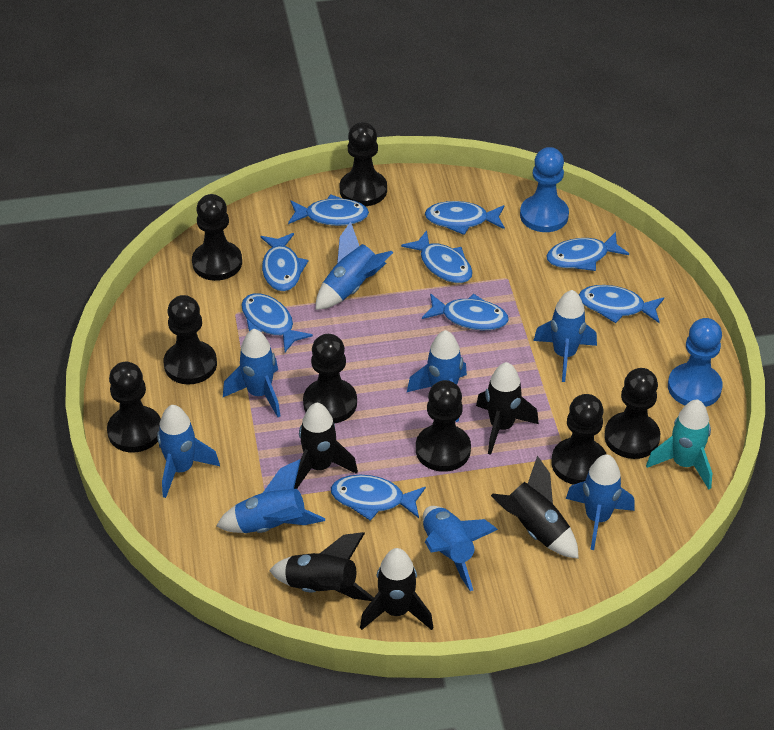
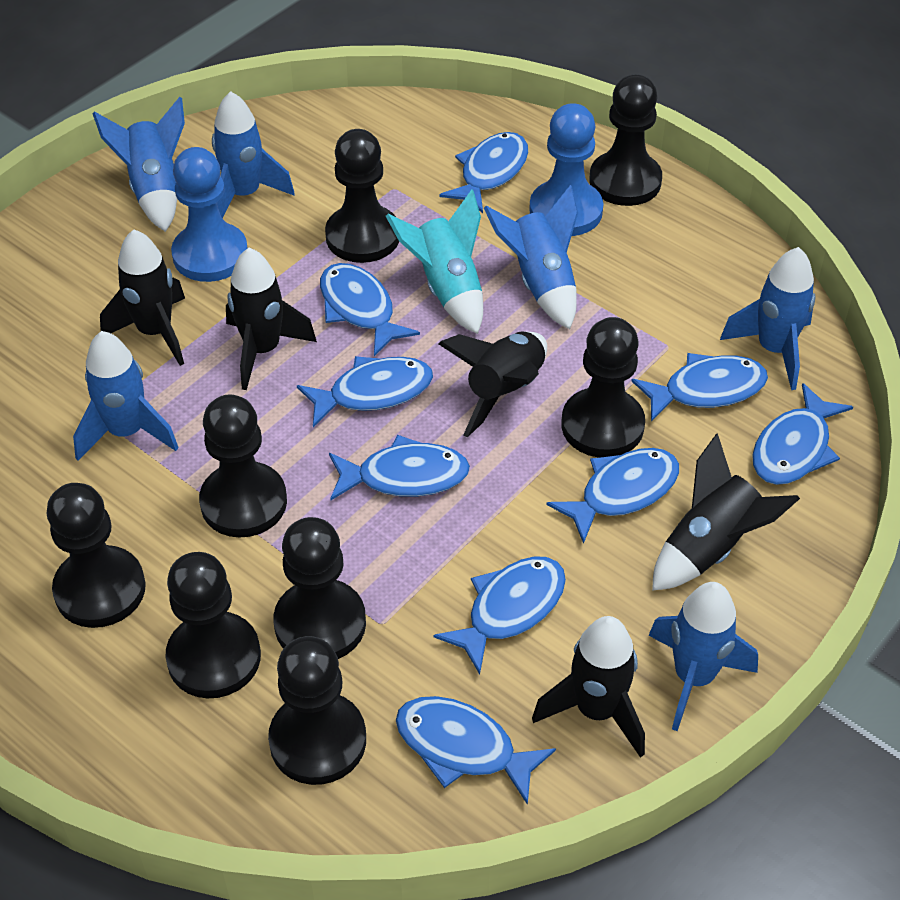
blue rocket: 8 -> 6

